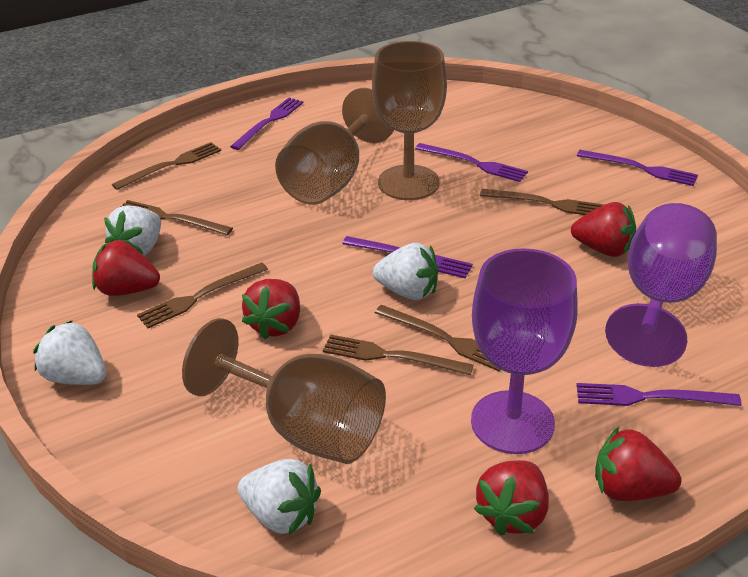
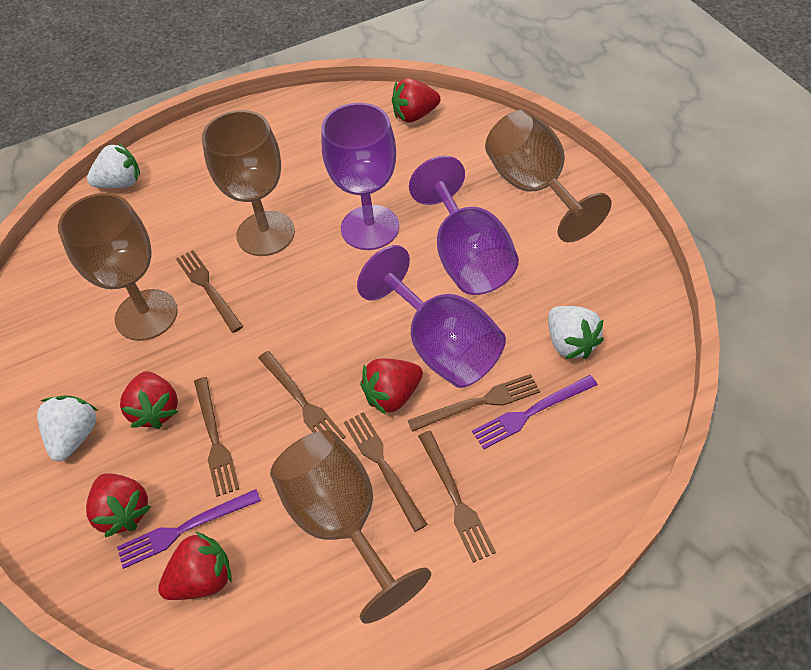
brown goblet: 3 -> 4
purple fork: 5 -> 2
purple goblet: 2 -> 3
white strawberry: 4 -> 3

